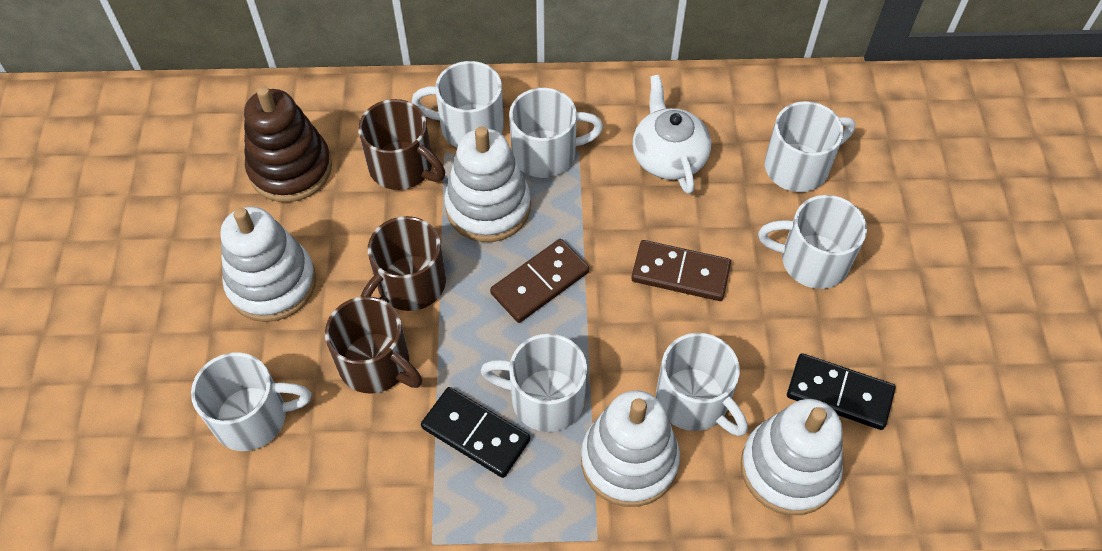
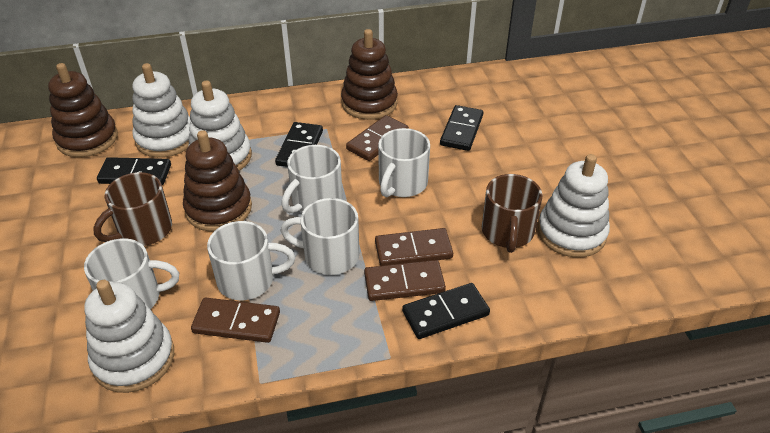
black domino: 2 -> 4
brown domino: 2 -> 4
brown mug: 3 -> 2
brown stacking toy: 1 -> 3
white mug: 7 -> 5
white teapot: 1 -> 0

